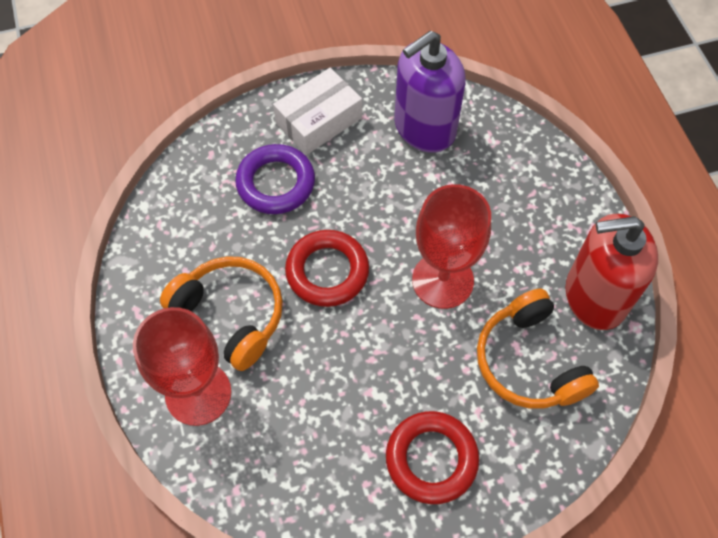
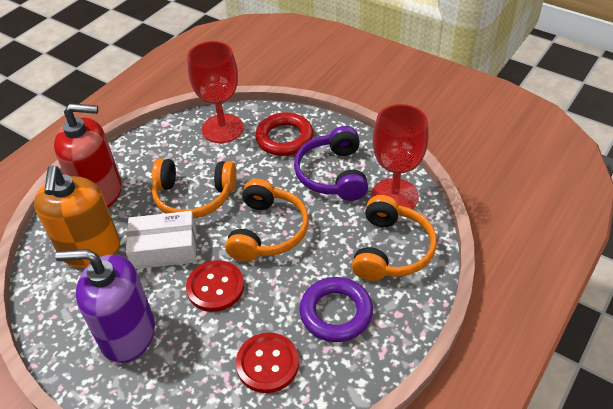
orange headphones: 2 -> 3
orange soap dispenser: 0 -> 1
purple headphones: 0 -> 1
red button: 0 -> 2
red ring: 2 -> 1

